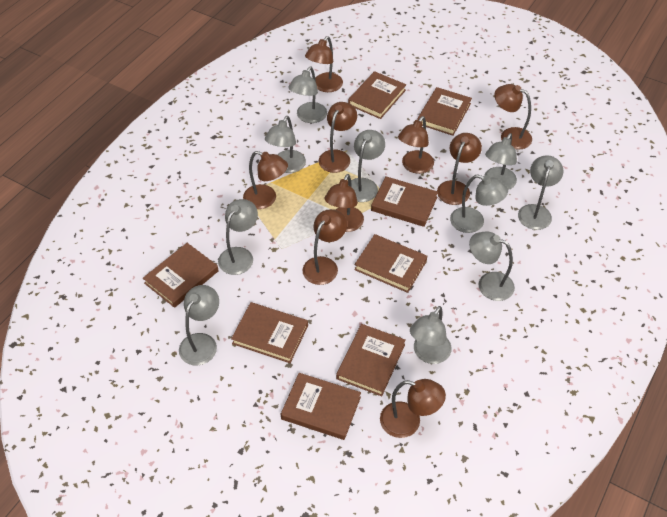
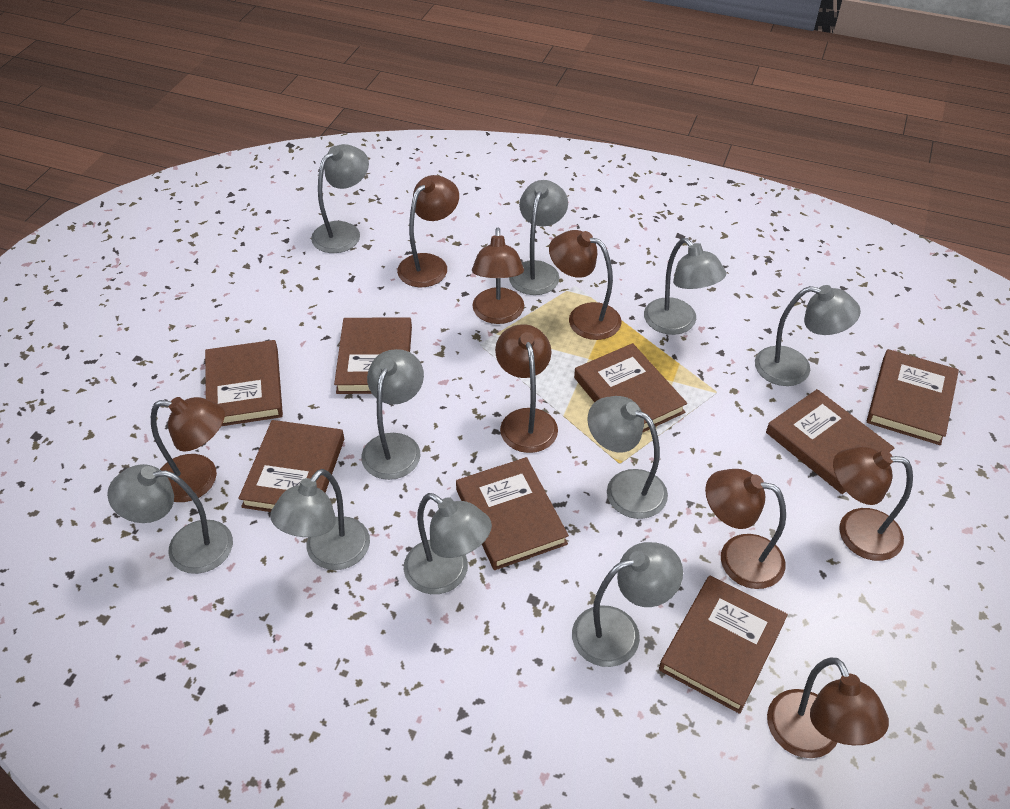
brown lamp: 9 -> 8

